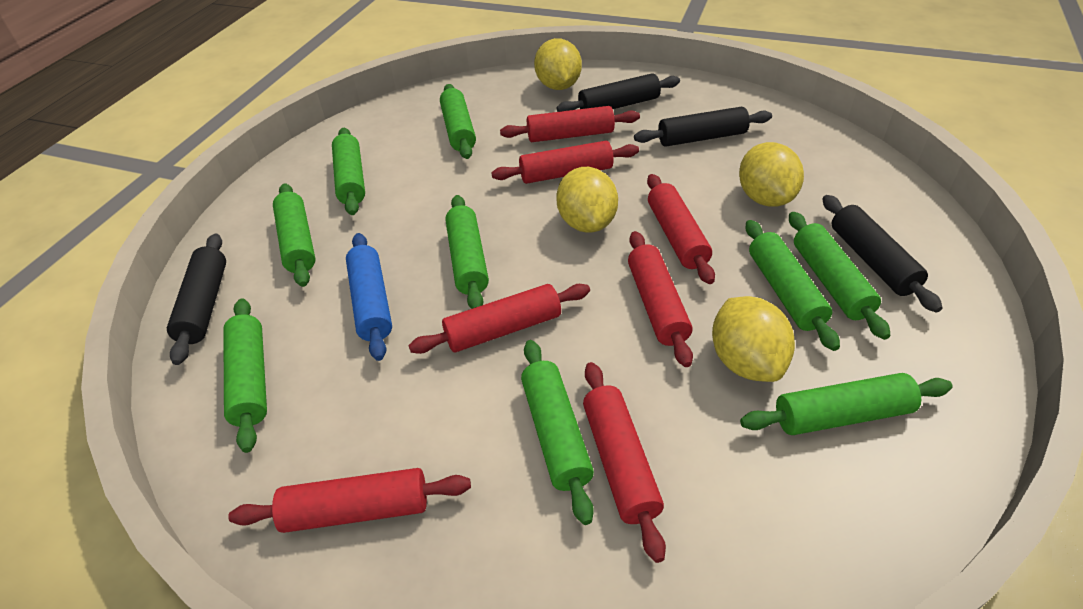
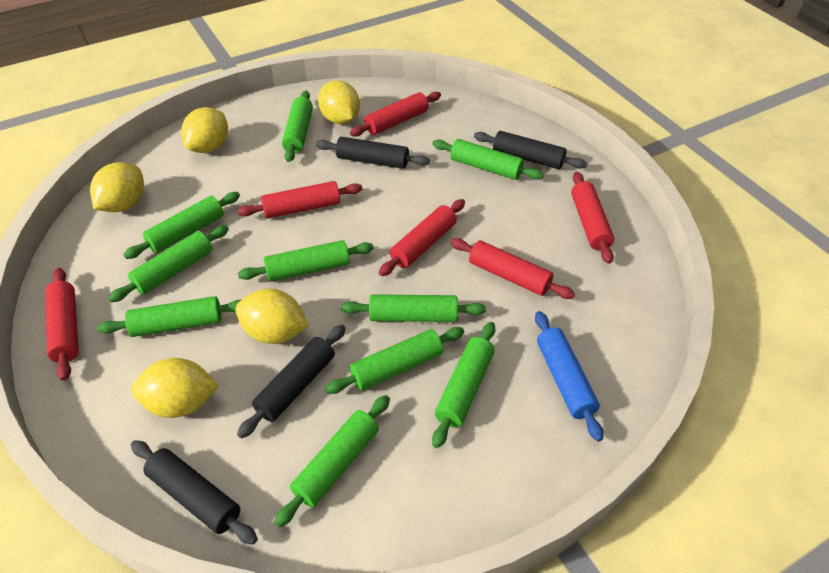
green rolling pin: 9 -> 10
red rolling pin: 7 -> 6
yellow lemon: 4 -> 5

